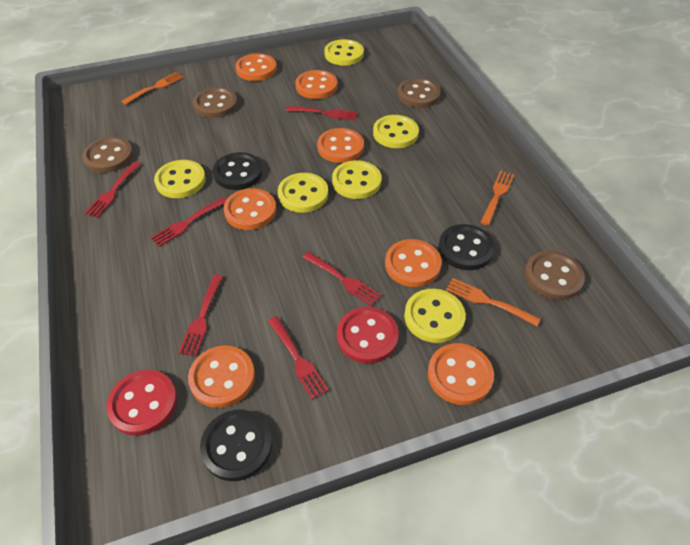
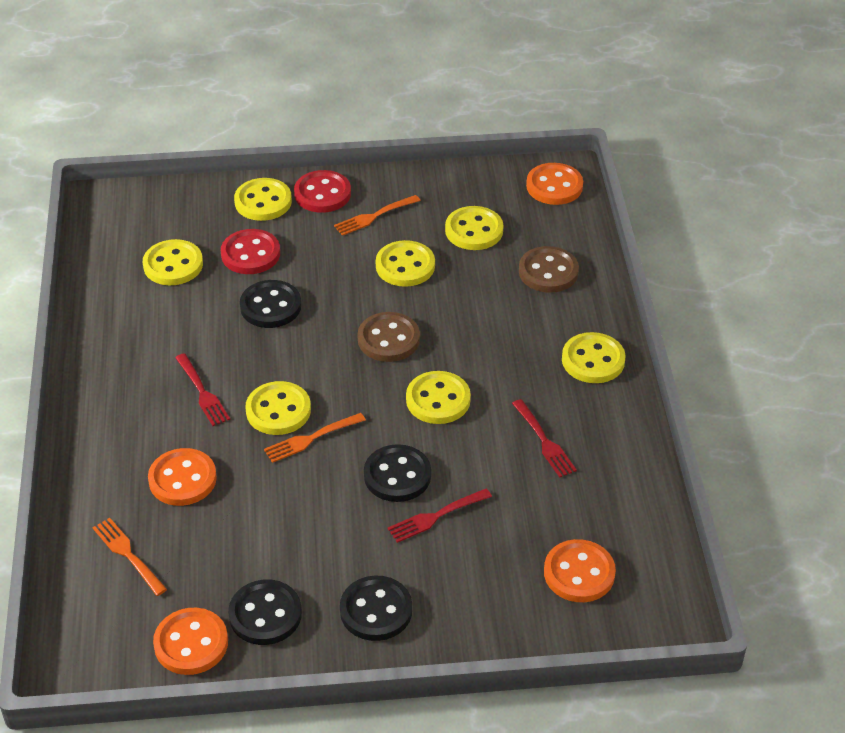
black button: 3 -> 4
brown button: 4 -> 2
orange button: 7 -> 4
red fork: 6 -> 3
yellow button: 6 -> 7

